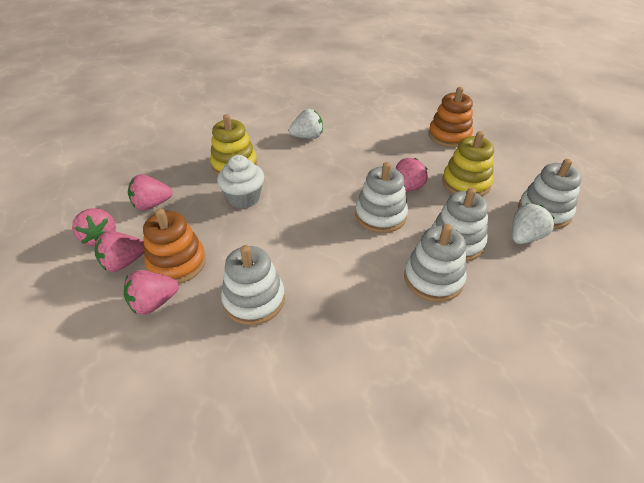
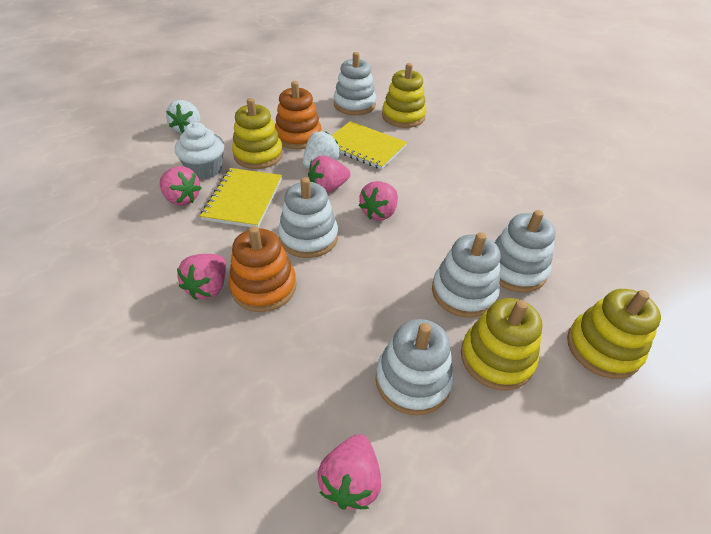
yellow notebook: 0 -> 2
yellow stacking toy: 2 -> 4

